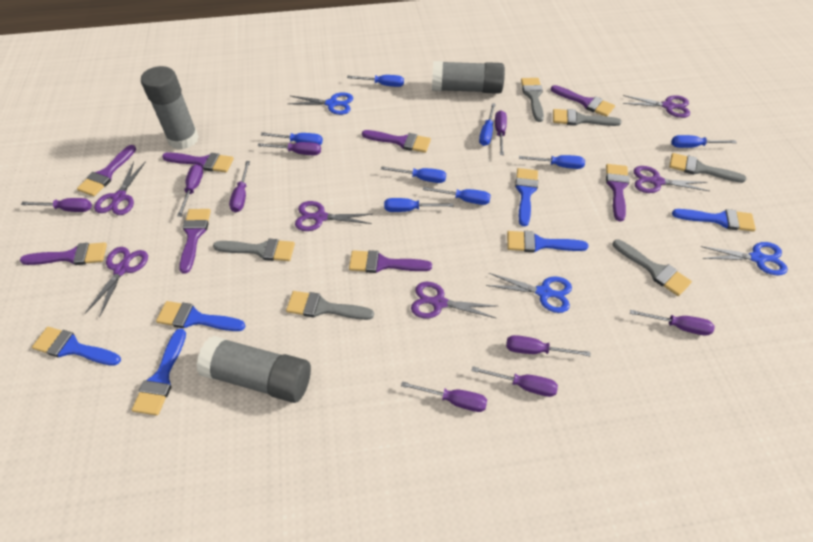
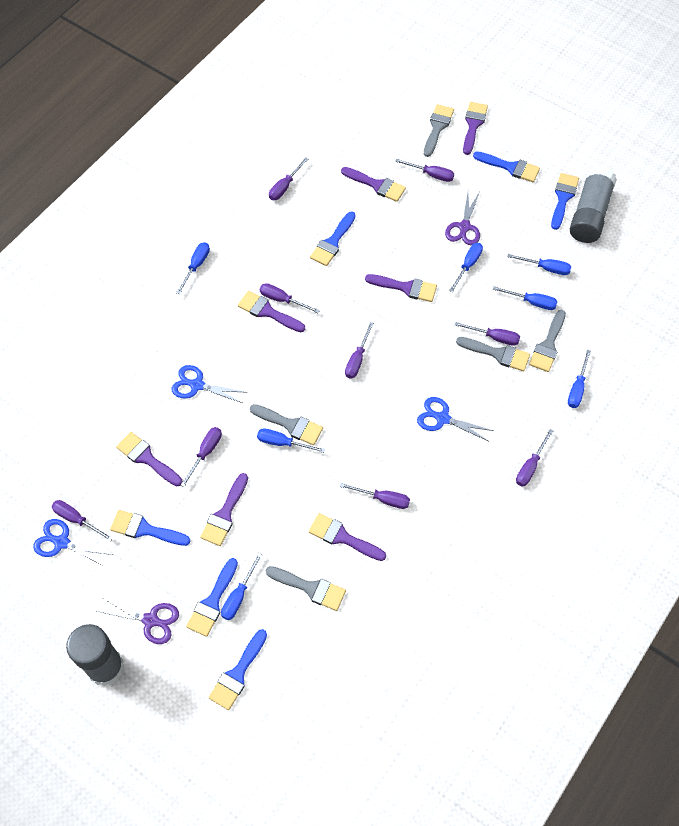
blue screwdriver: 8 -> 7
grey brush: 6 -> 5
grey glue stick: 3 -> 2
purple brush: 8 -> 7
purple scissors: 6 -> 2

